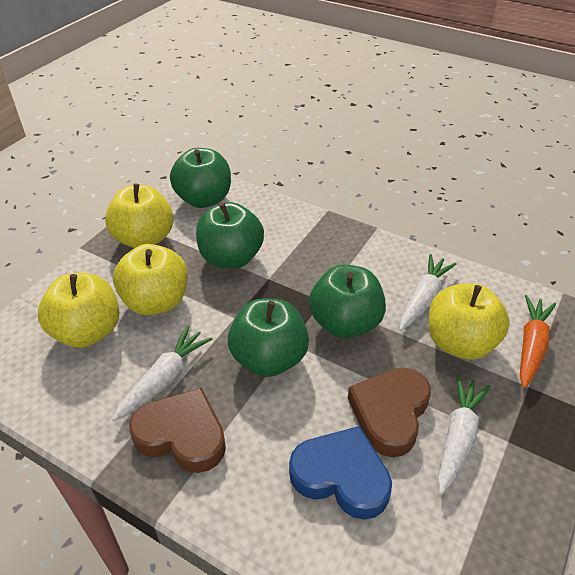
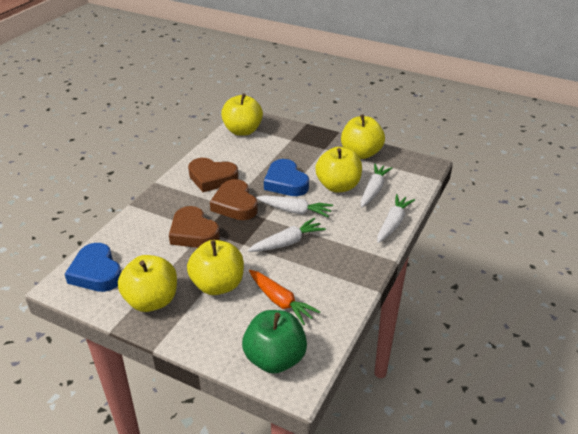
blue heart: 1 -> 2
brown heart: 2 -> 3
green apple: 4 -> 1
white carrot: 3 -> 4
yellow apple: 4 -> 5

